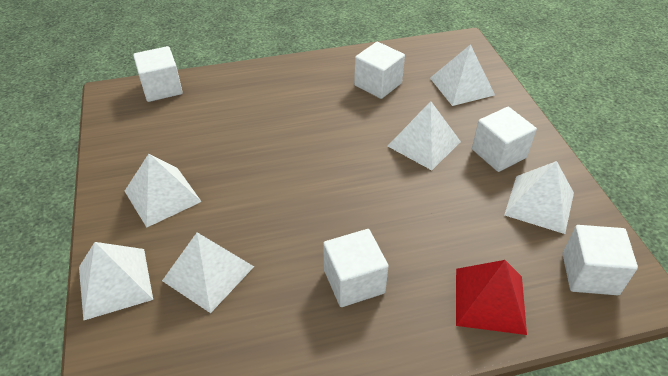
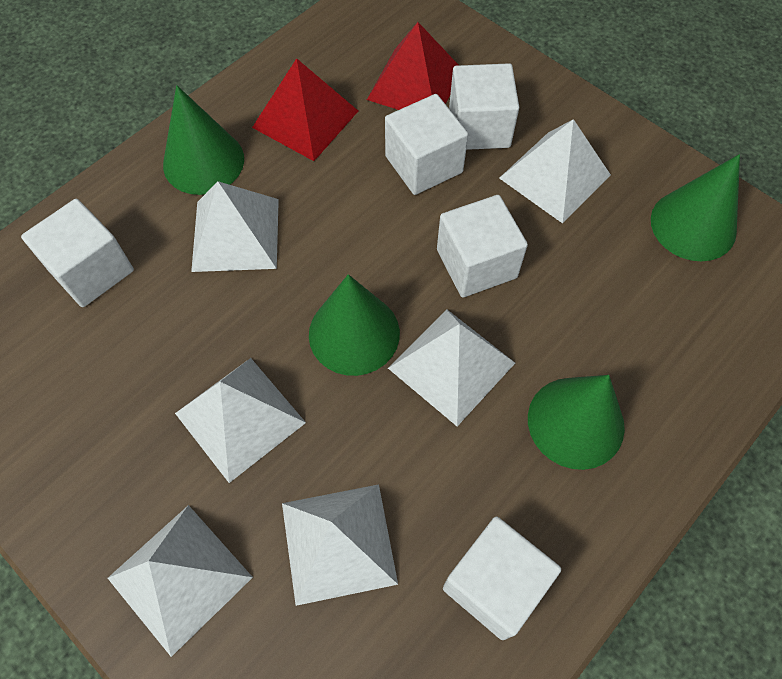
green cone: 0 -> 4
red pyramid: 1 -> 2

